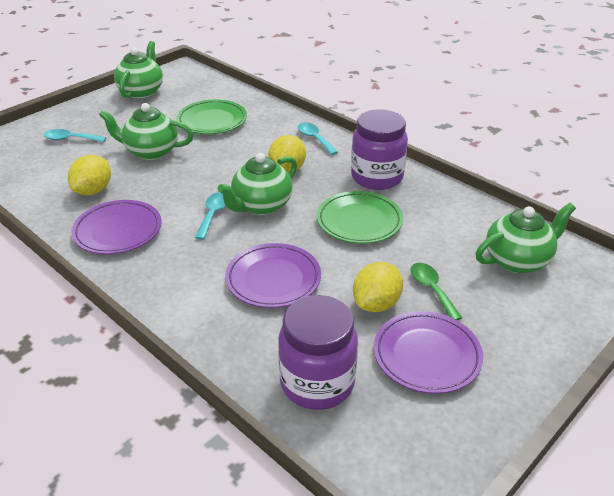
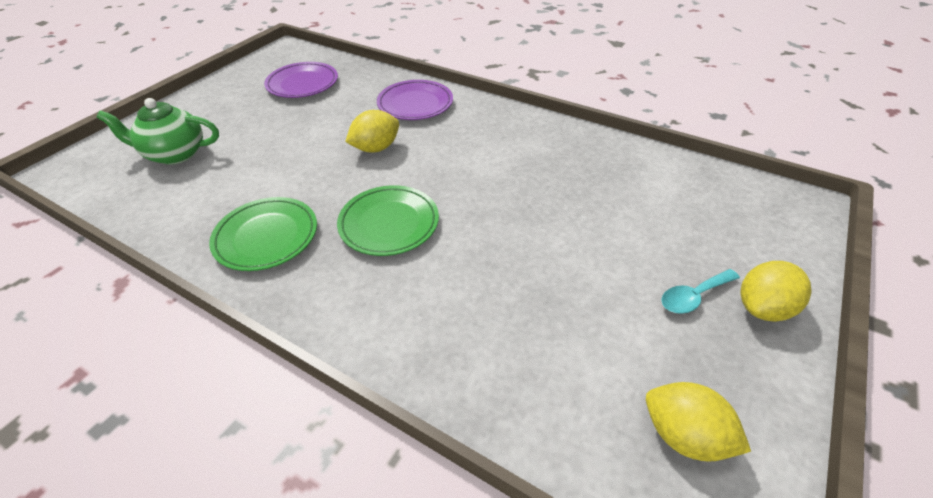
green spoon: 1 -> 0
green teapot: 4 -> 1
purple jar: 2 -> 0
purple plate: 3 -> 2
turquoise spoon: 3 -> 1

